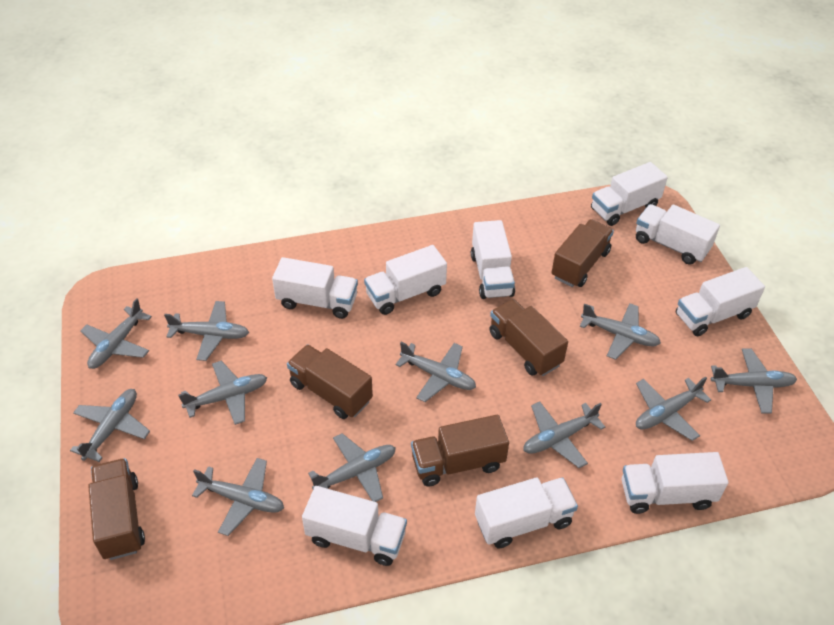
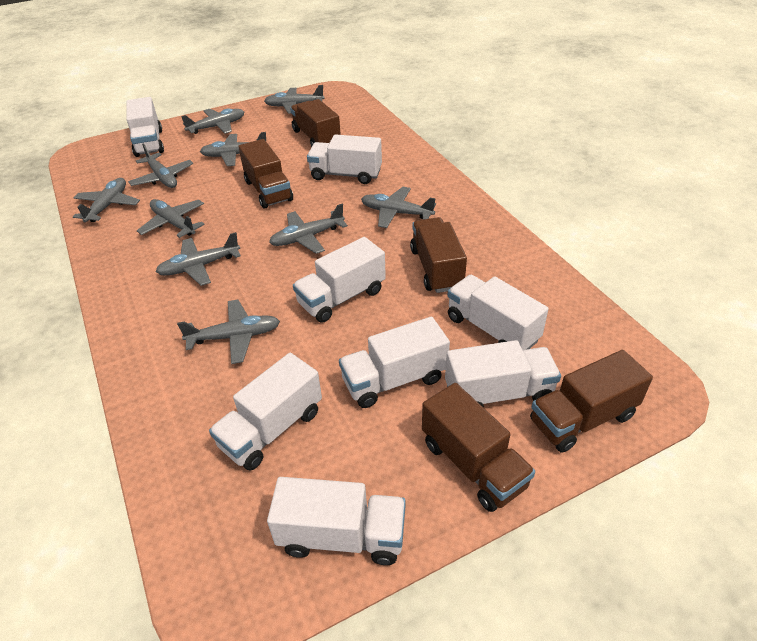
grey plane: 11 -> 10
white truck: 9 -> 8

